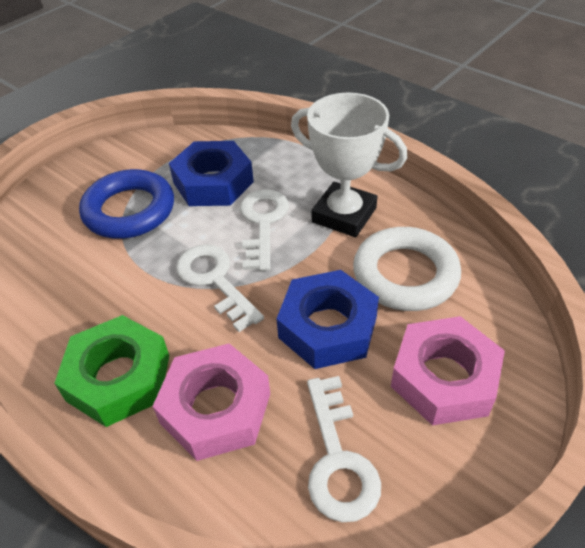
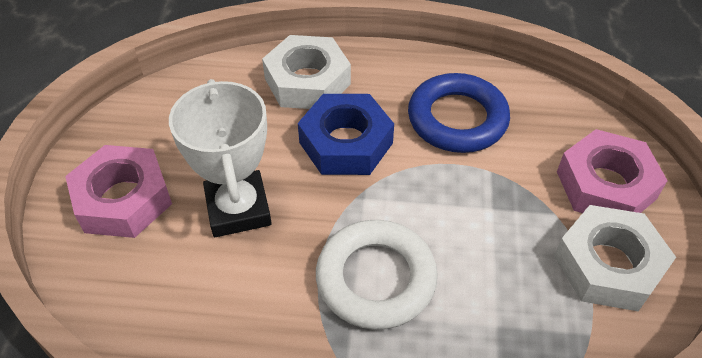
blue nut: 2 -> 1
green nut: 1 -> 0
white key: 3 -> 0
white nut: 0 -> 2

